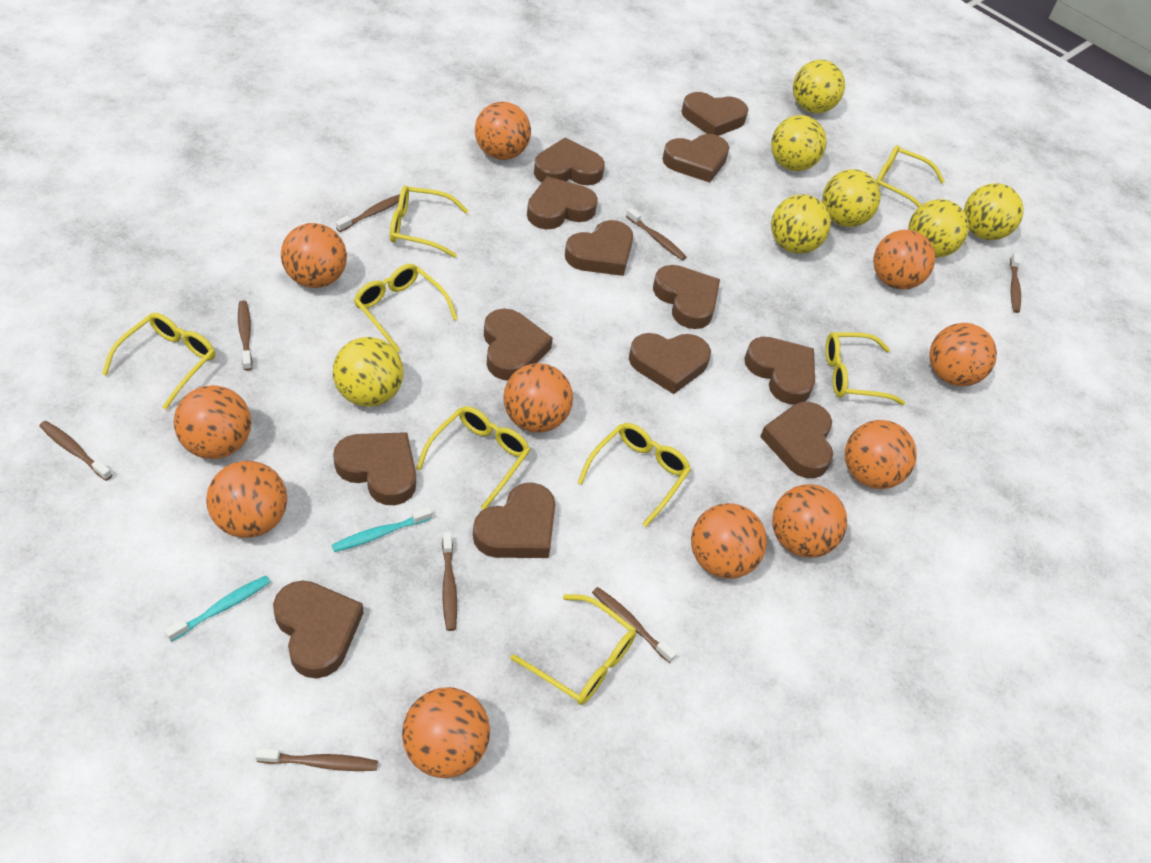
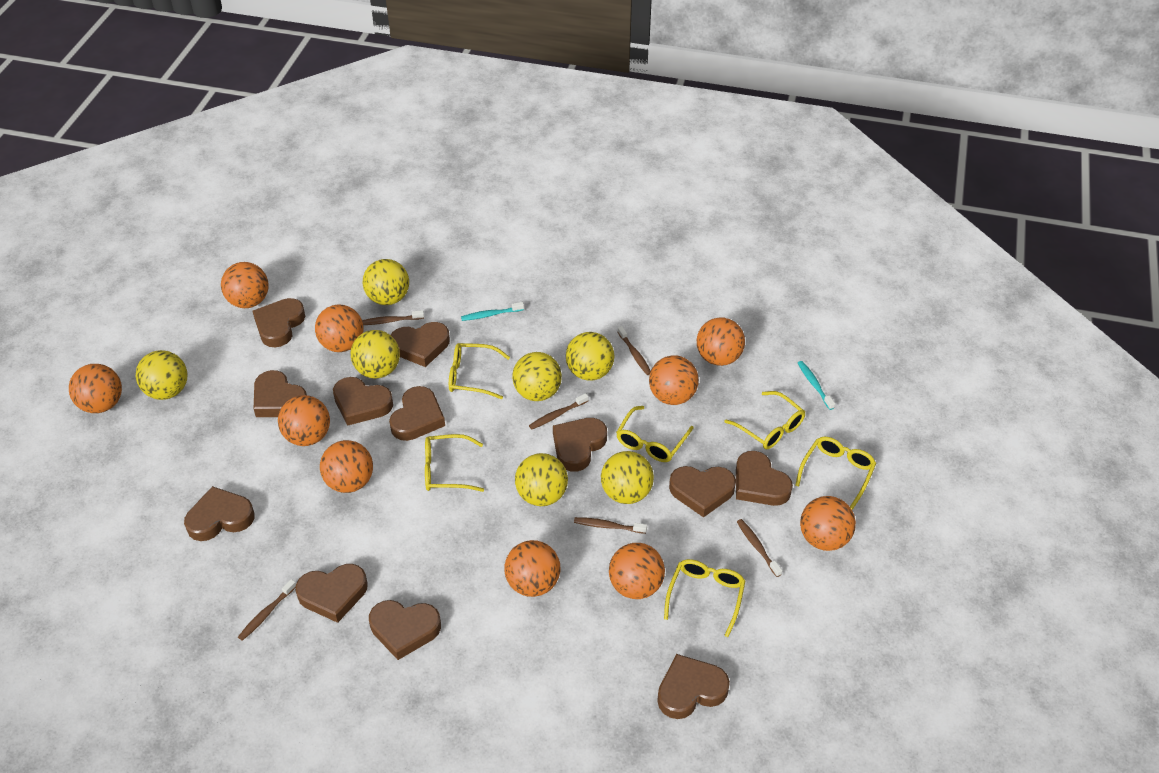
brown heart: 13 -> 12
brown toothbrush: 8 -> 6
orange ball: 11 -> 10
yellow glasses: 8 -> 6

